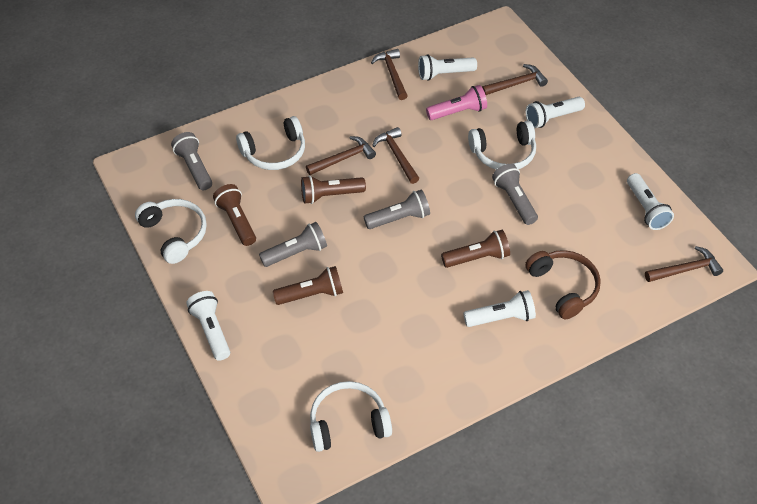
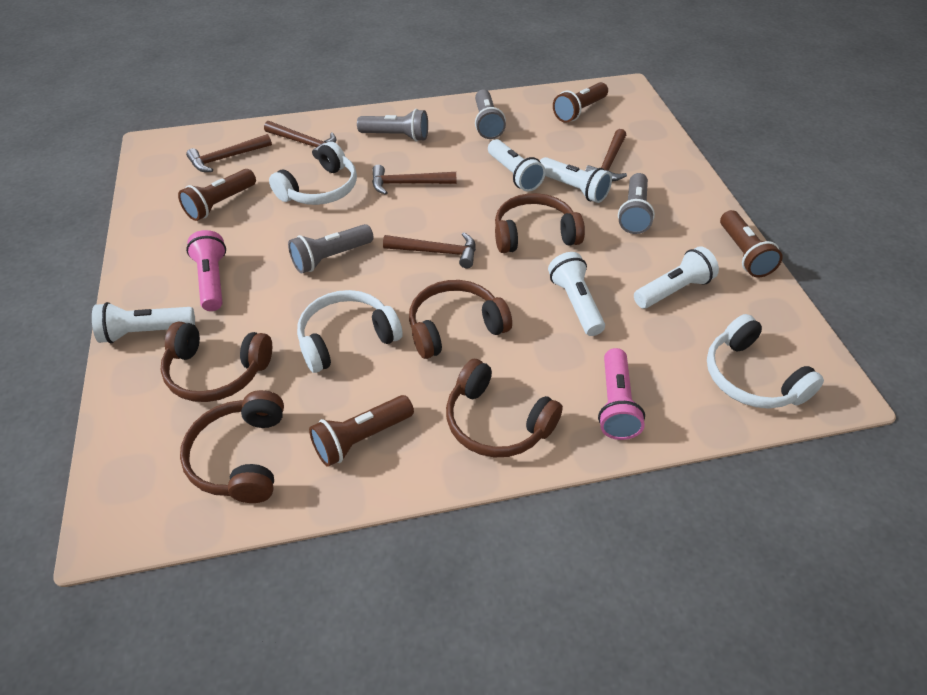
brown headphones: 1 -> 5
pink flashlight: 1 -> 2
white headphones: 4 -> 3

